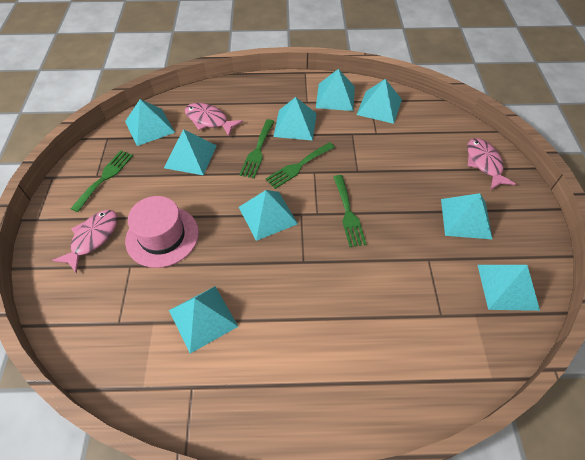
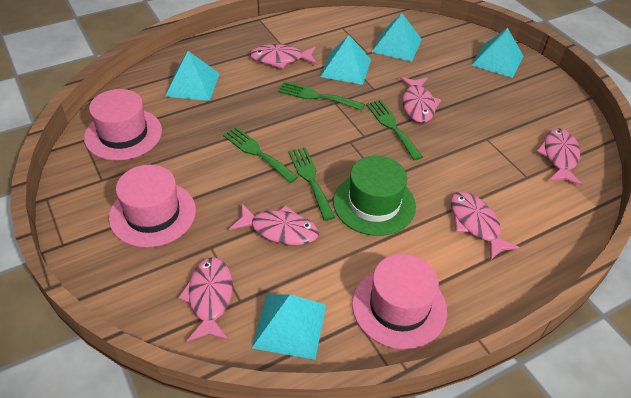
green hat: 0 -> 1
pink fish: 3 -> 6
pink hat: 1 -> 3
turquoise pyramid: 9 -> 5

